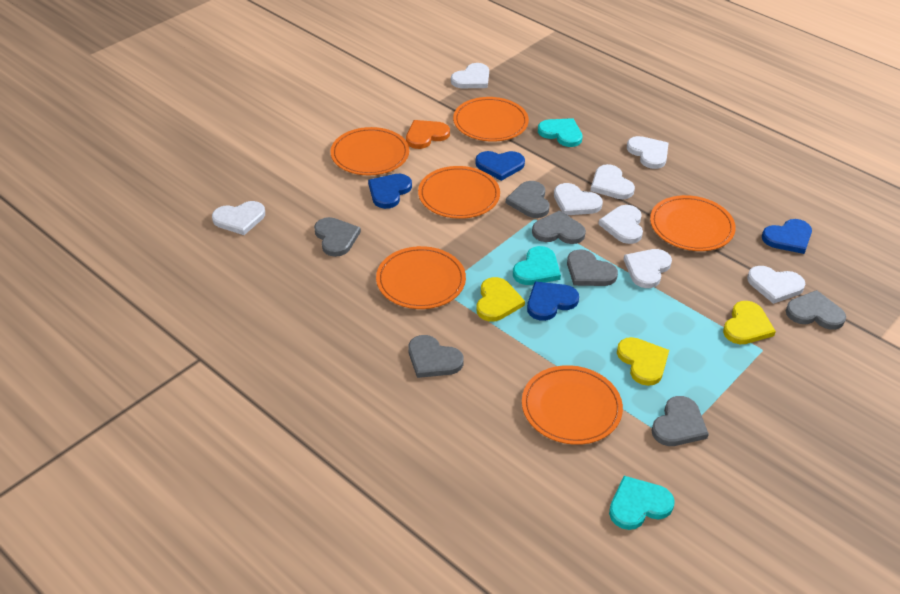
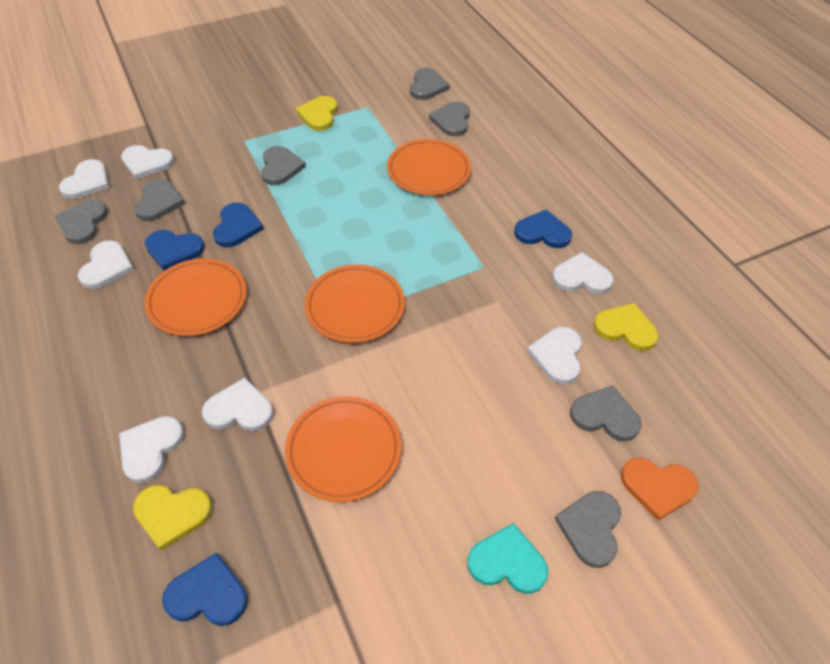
orange plate: 6 -> 4
turquoise heart: 3 -> 1
white heart: 8 -> 7

